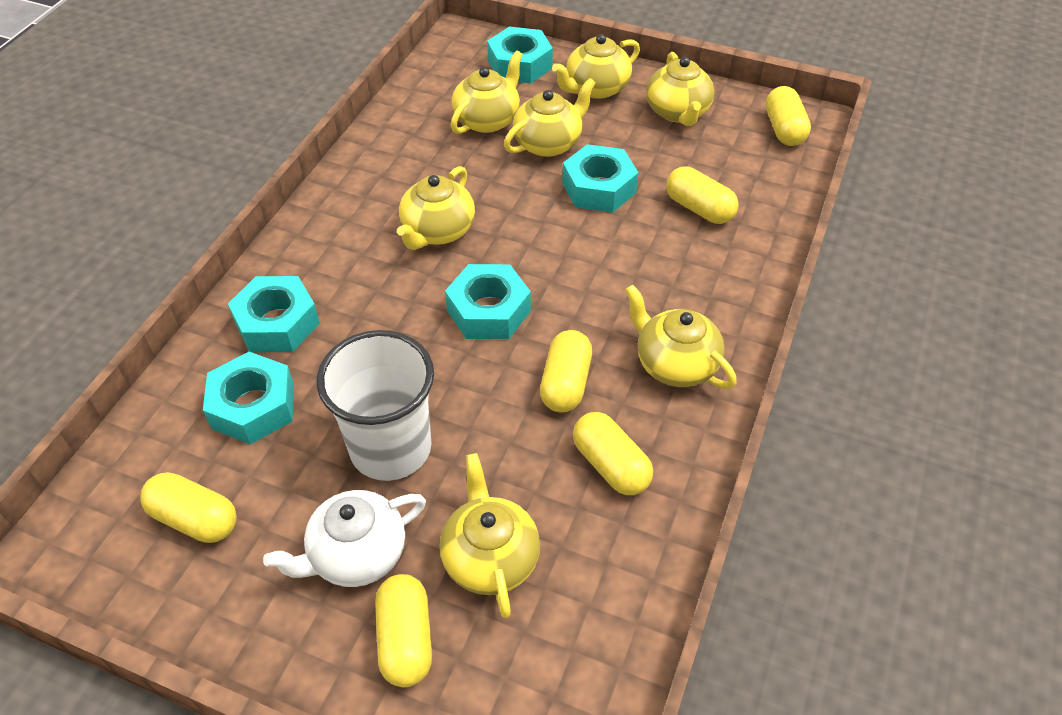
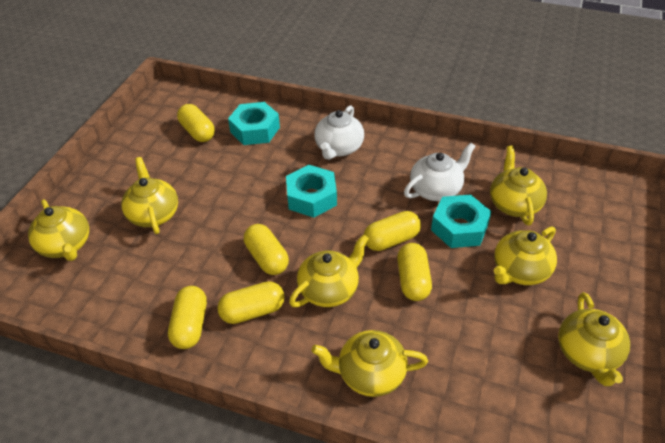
turquoise nut: 5 -> 3
white cup: 1 -> 0
white teapot: 1 -> 2

